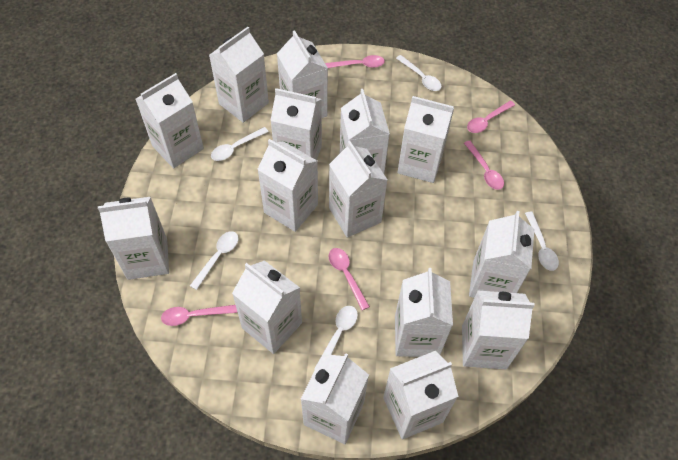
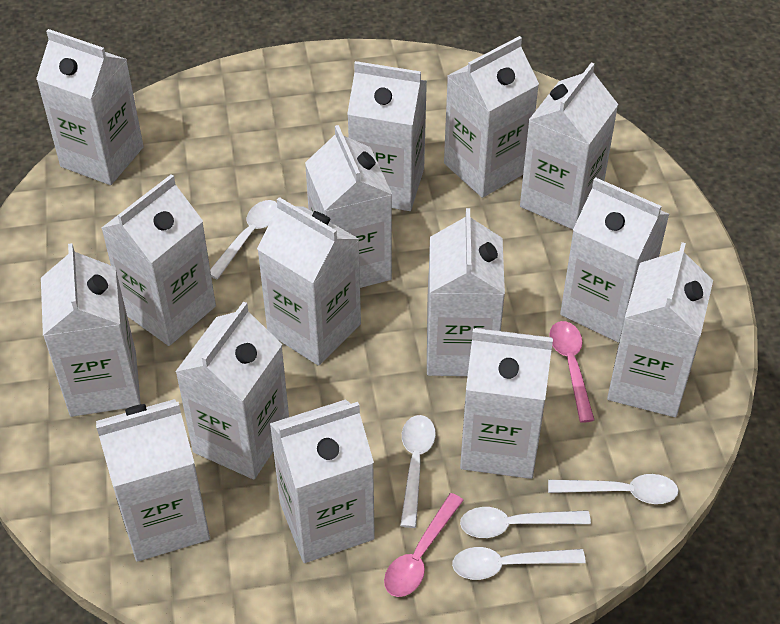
pink spoon: 5 -> 2

